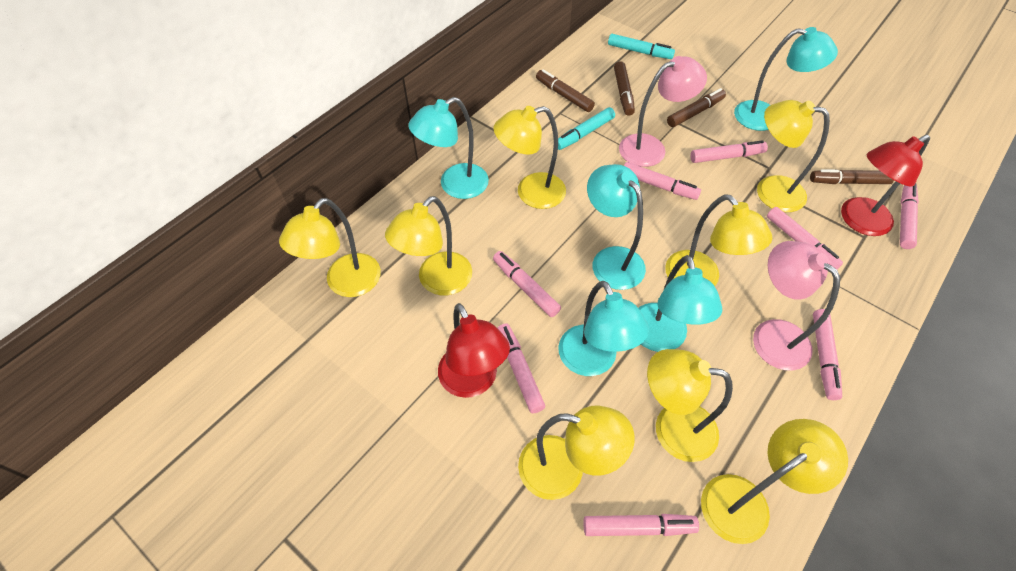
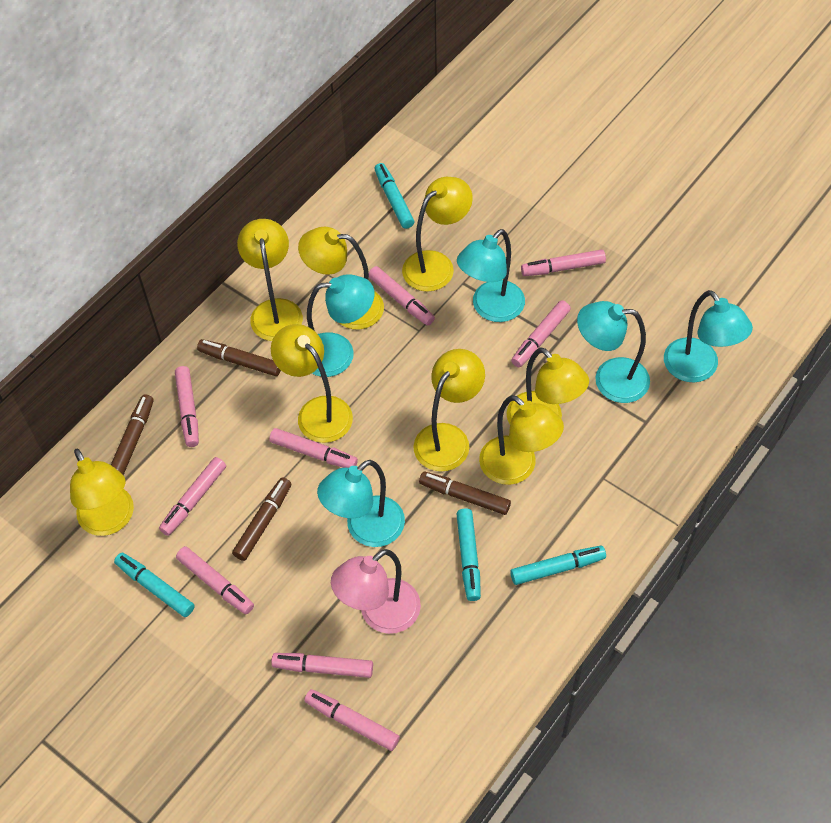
pink lamp: 2 -> 1
pink marker: 8 -> 9
red lamp: 2 -> 0
turquoise marker: 2 -> 4

